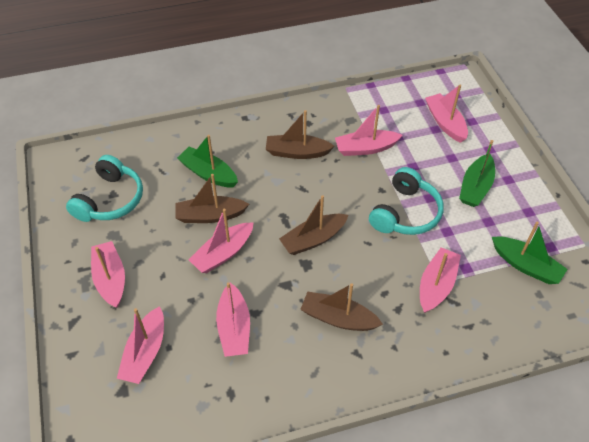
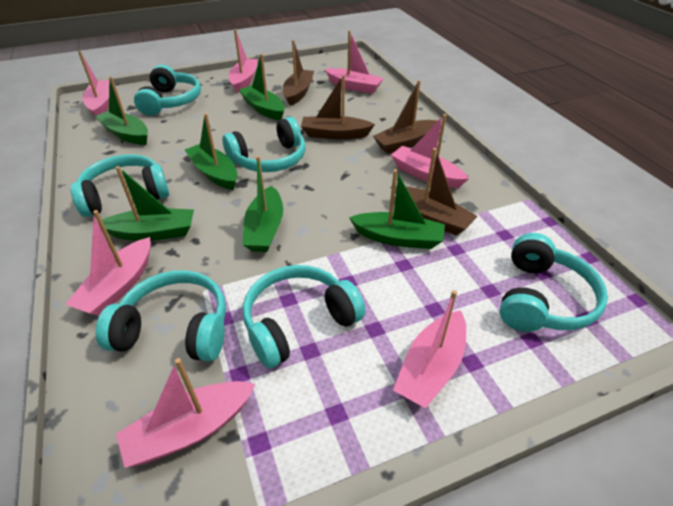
green boat: 3 -> 6
turquoise headphones: 2 -> 6

